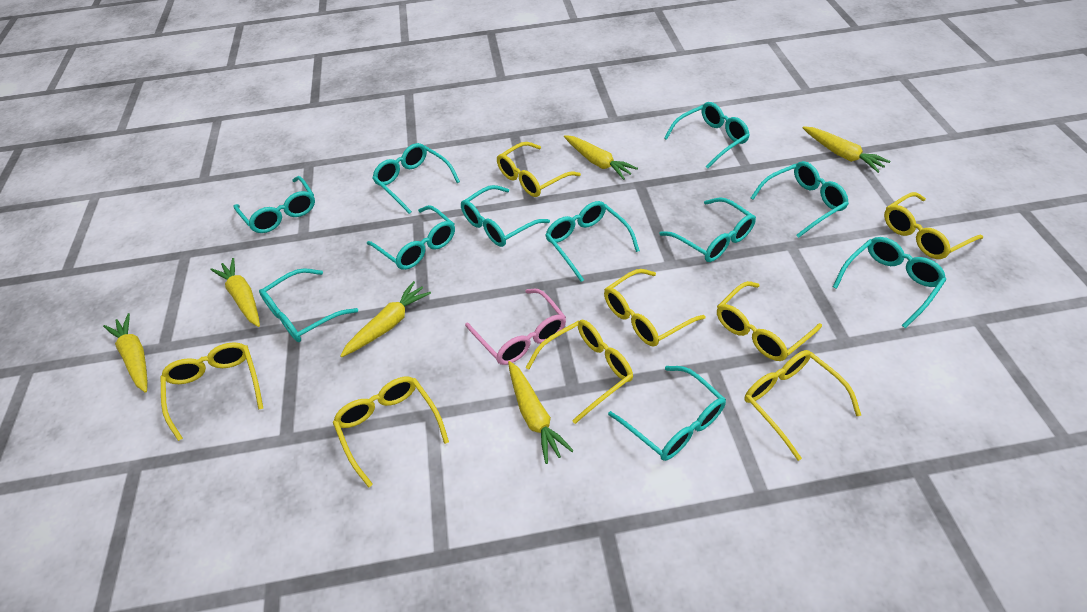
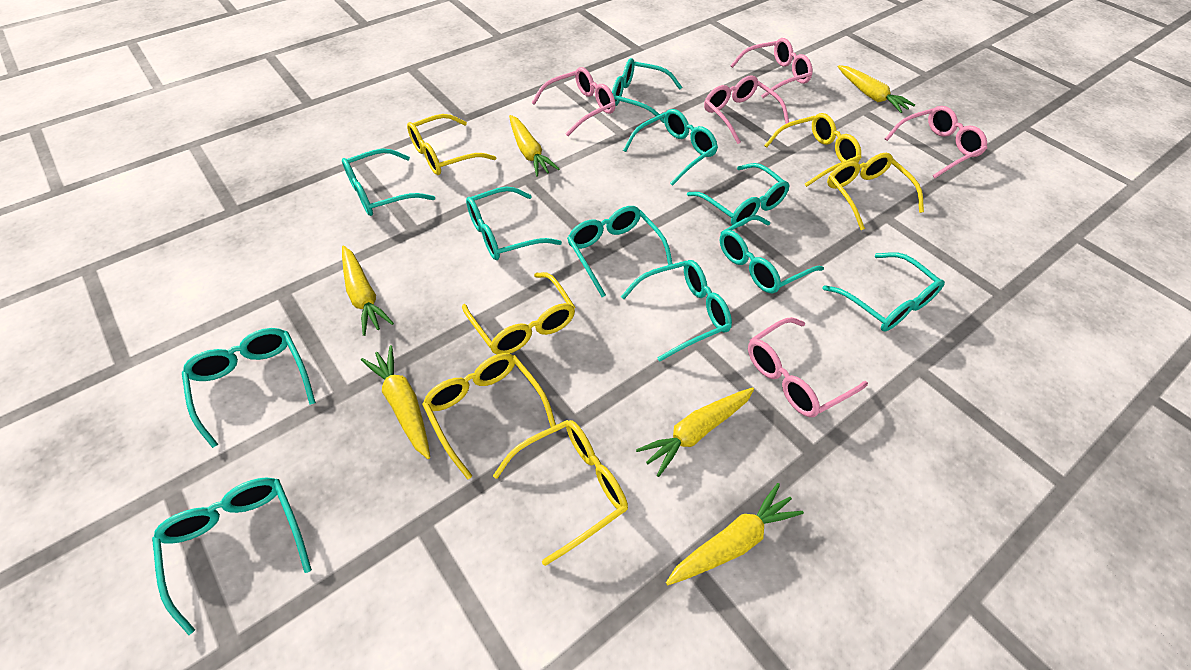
pink glasses: 1 -> 5
yellow glasses: 8 -> 6

